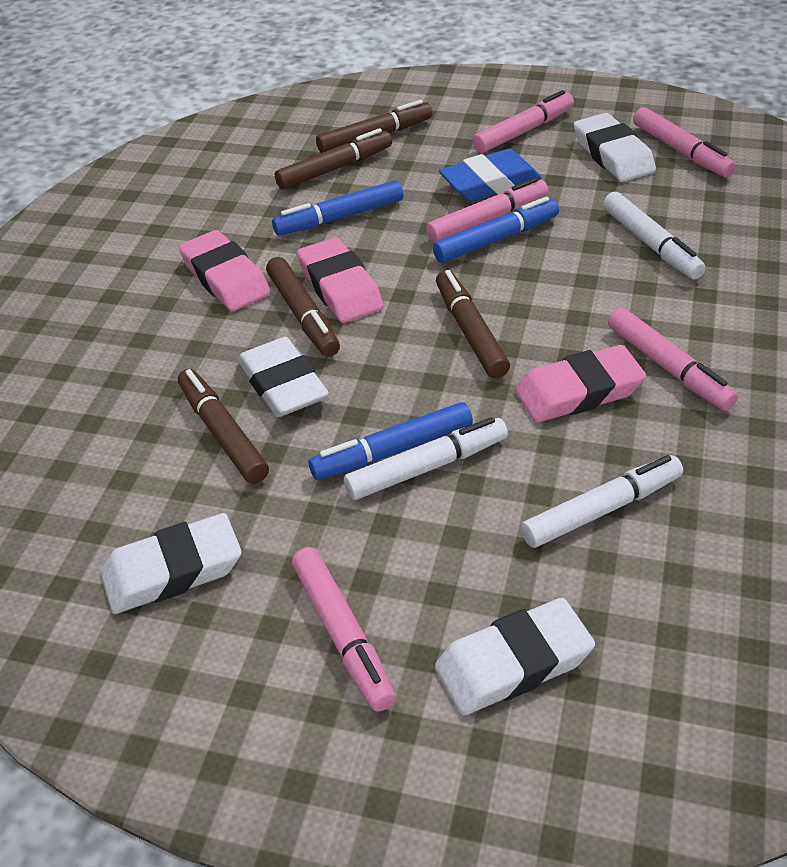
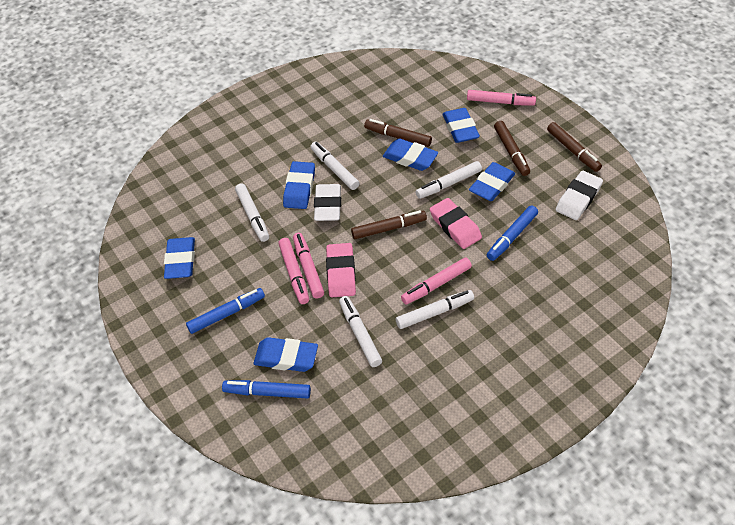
blue eraser: 1 -> 6
brown marker: 5 -> 4
pink eraser: 3 -> 2
pink marker: 5 -> 4
white eraser: 4 -> 2
white marker: 3 -> 5

